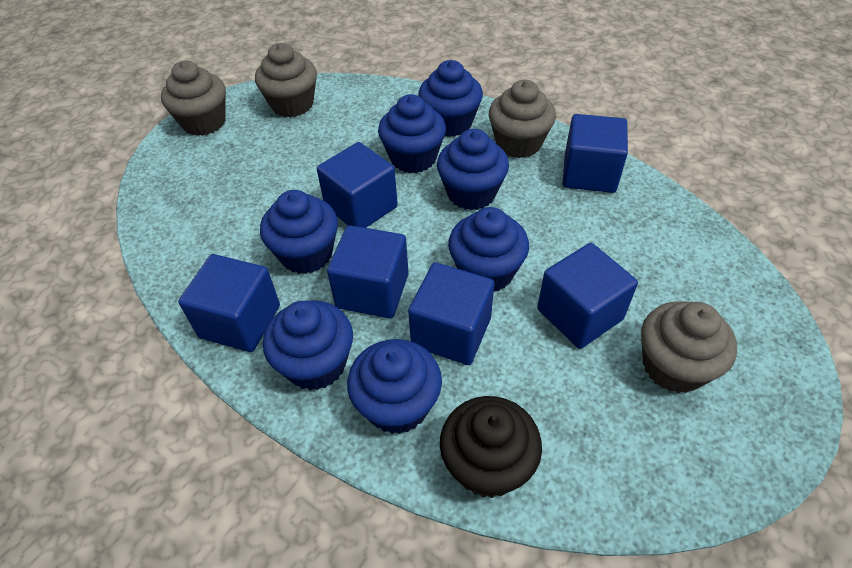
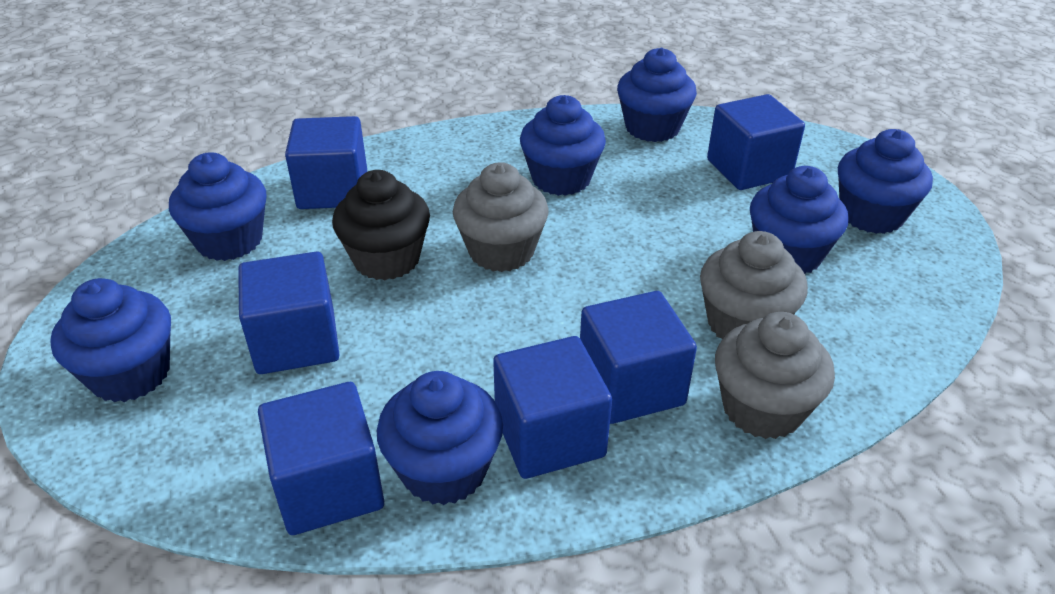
grey cupcake: 4 -> 3

